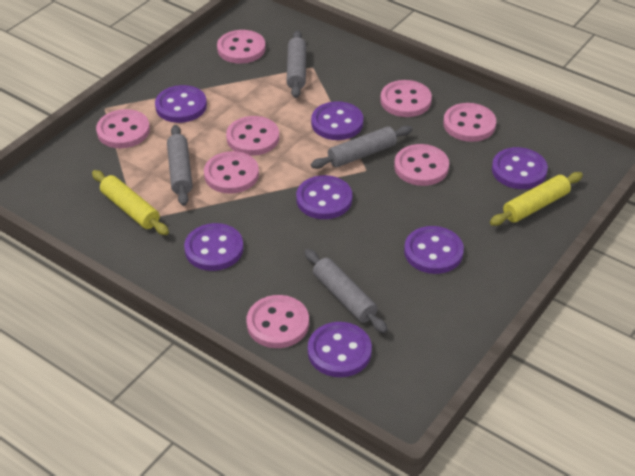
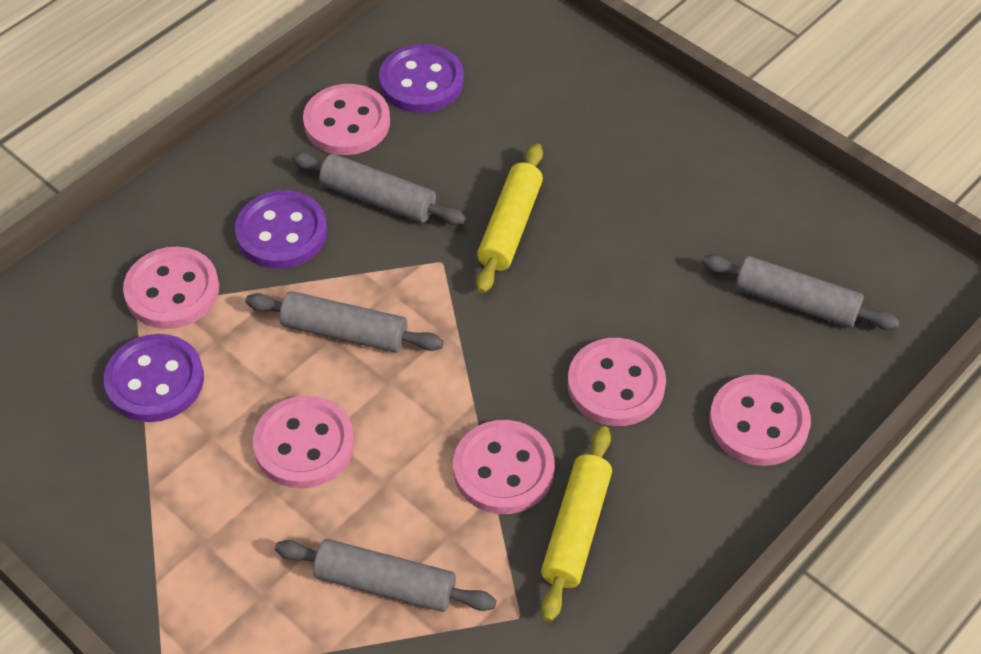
pink button: 8 -> 6
purple button: 7 -> 3

